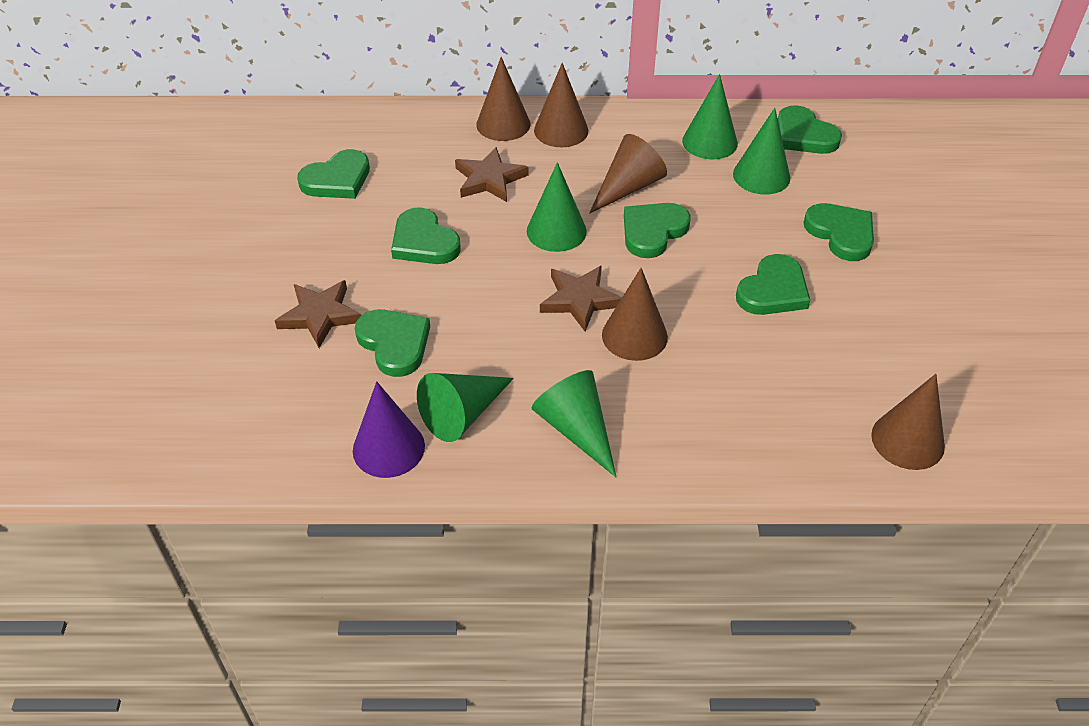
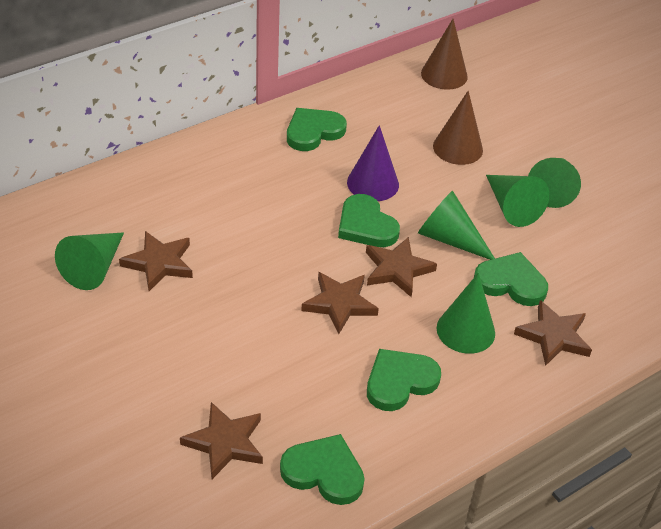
brown cone: 5 -> 2
brown star: 3 -> 5
green heart: 7 -> 5

